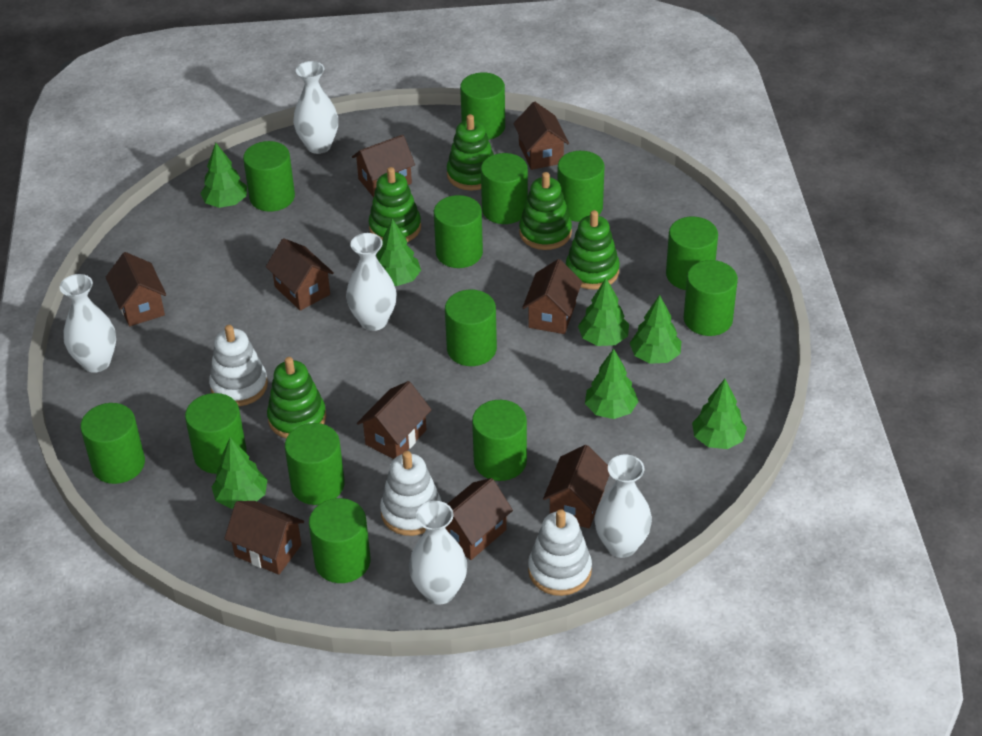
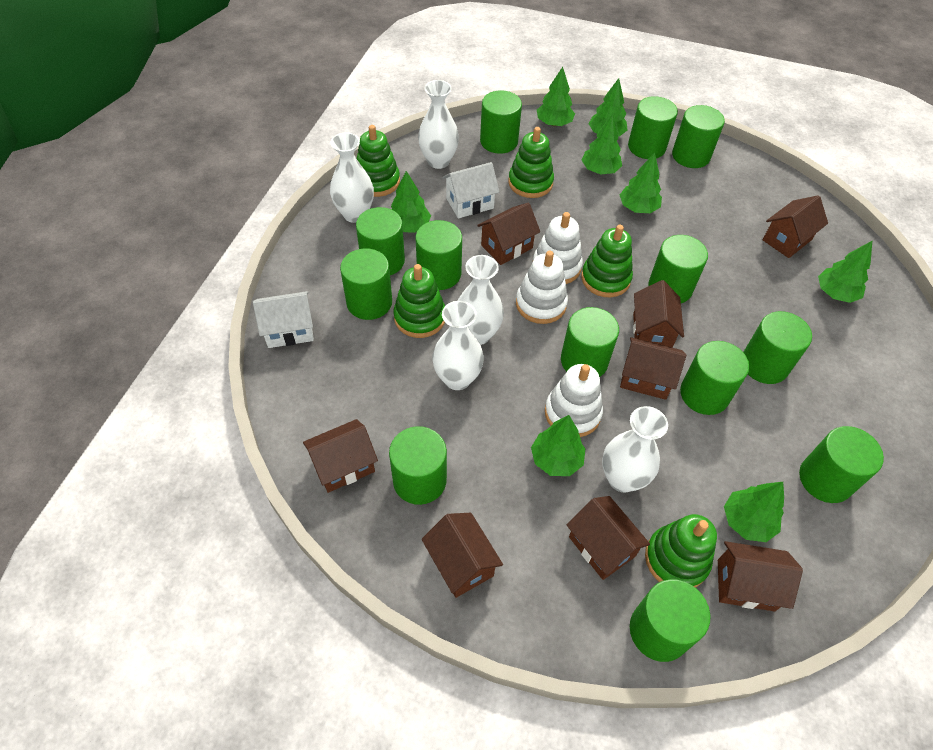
brown house: 9 -> 8
green tree: 7 -> 8
white house: 0 -> 2

